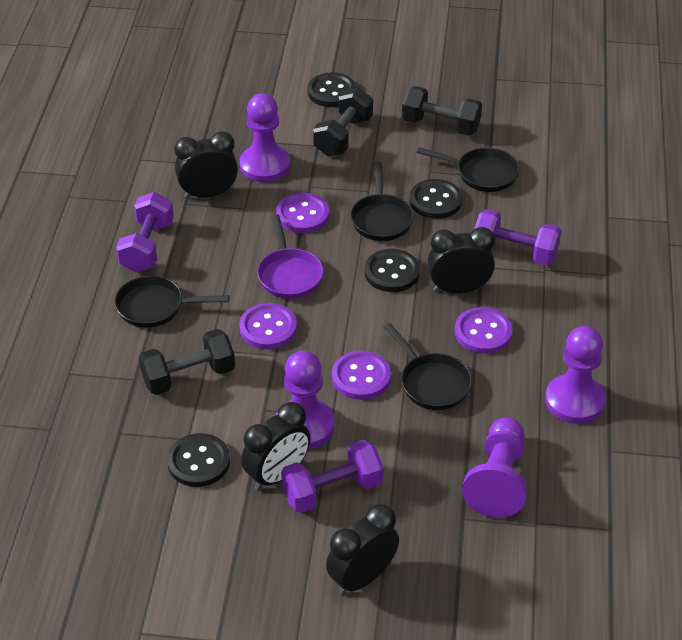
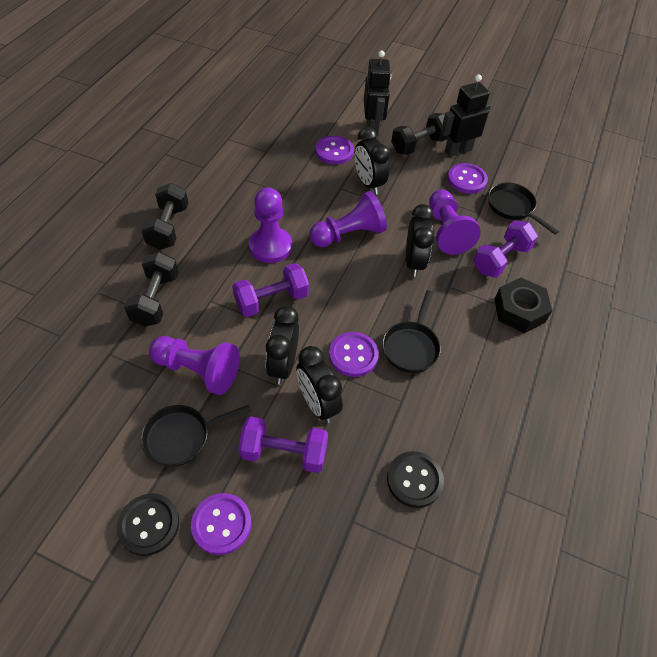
black button: 4 -> 2
black nut: 0 -> 1
black pan: 4 -> 3
black robot: 0 -> 2
purple pan: 1 -> 0

